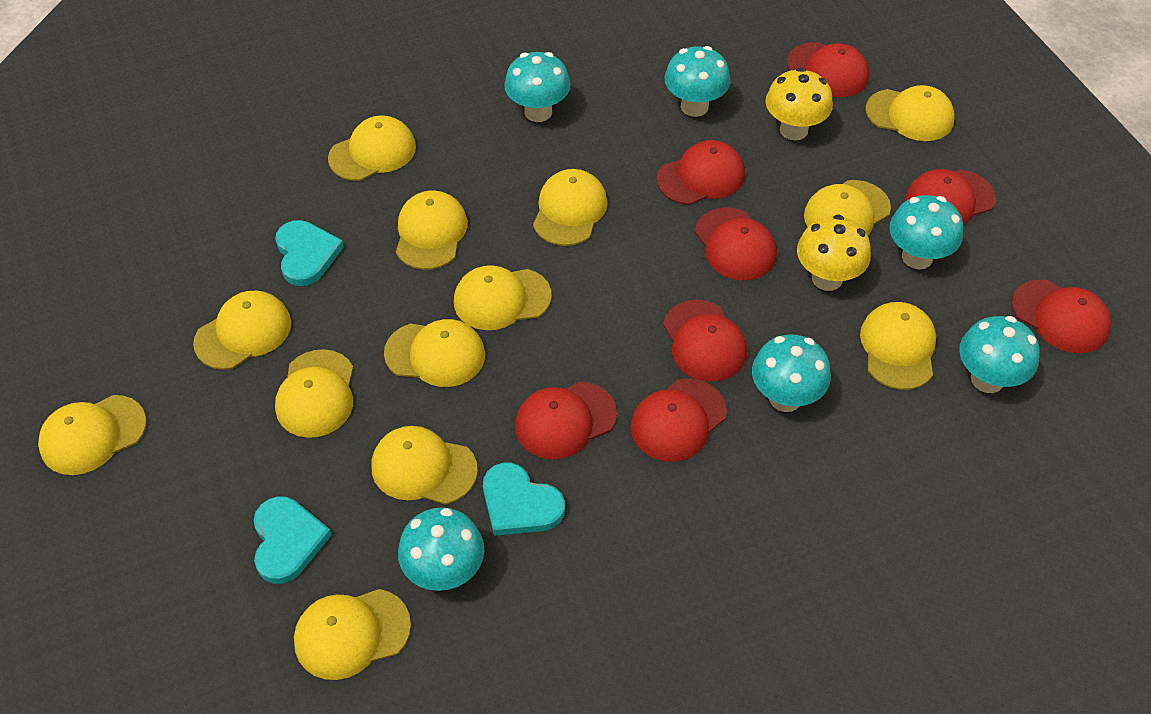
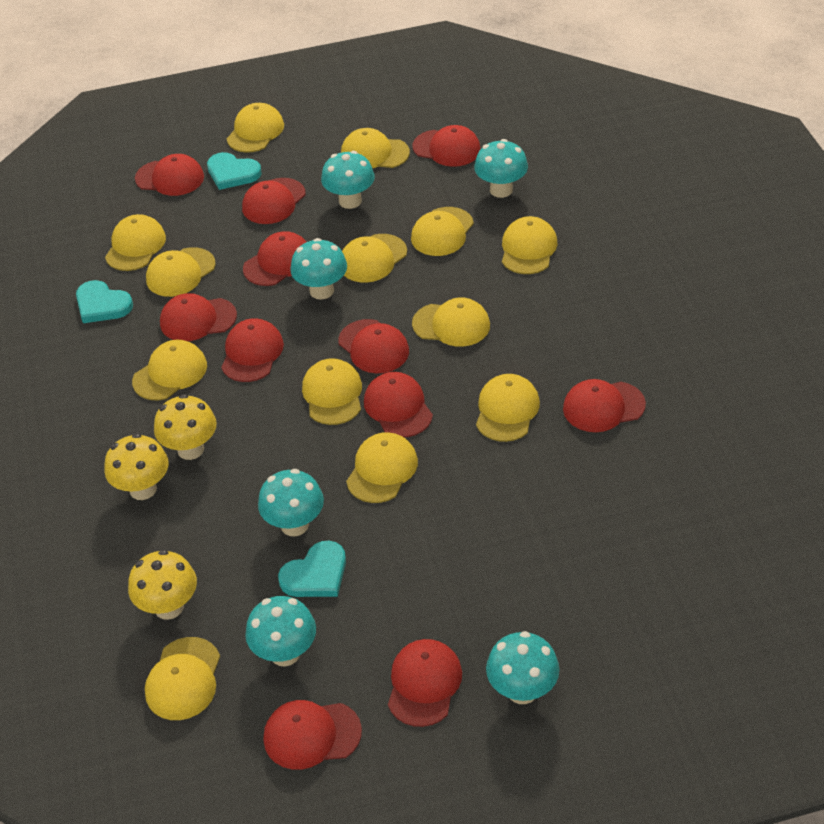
red cap: 8 -> 11
yellow mushroom: 2 -> 3

